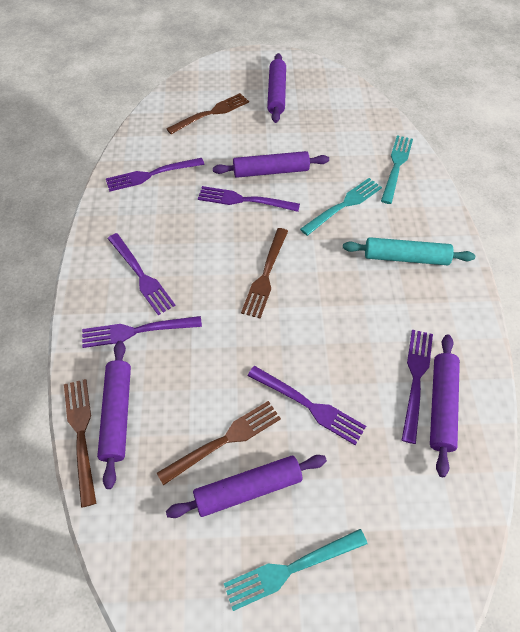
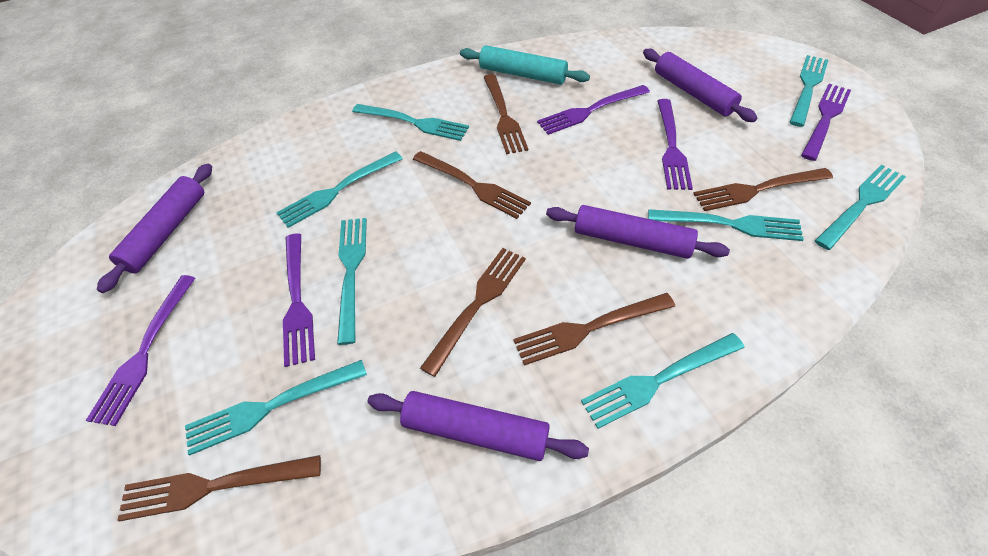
brown fork: 4 -> 6
purple fork: 6 -> 5
purple rolling pin: 5 -> 4
turquoise fork: 3 -> 8

